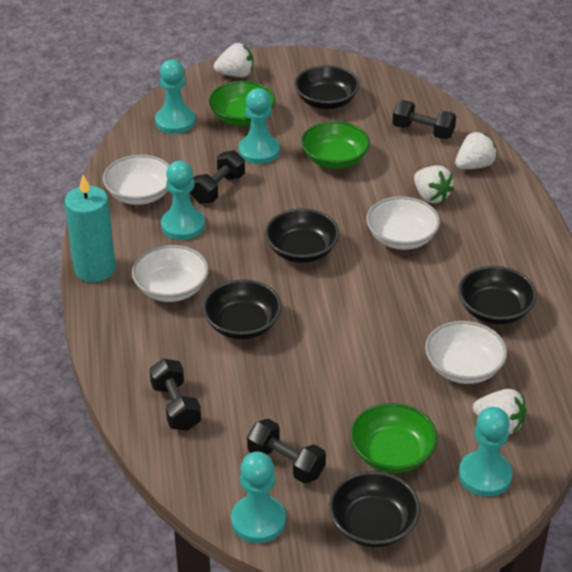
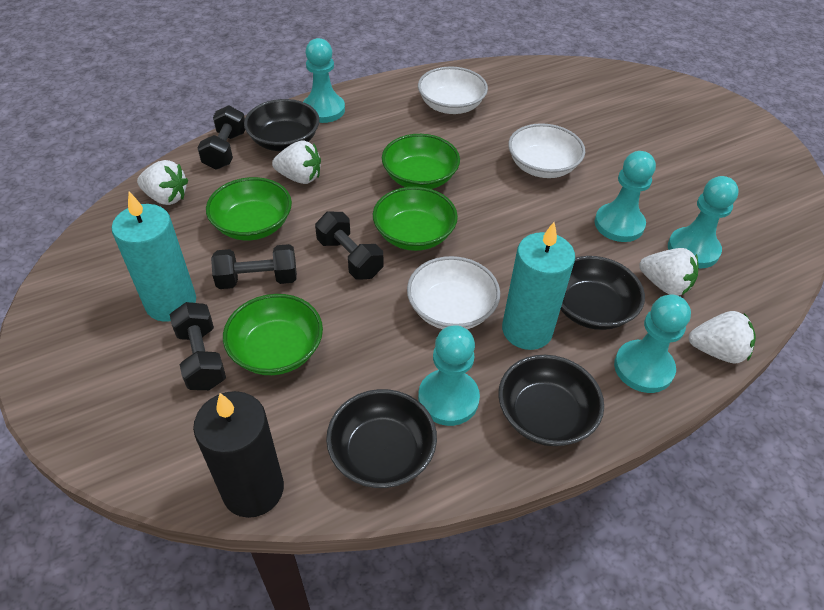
black bowl: 5 -> 4
black candle: 0 -> 1
green bowl: 3 -> 4
turquoise candle: 1 -> 2
white bowl: 4 -> 3

